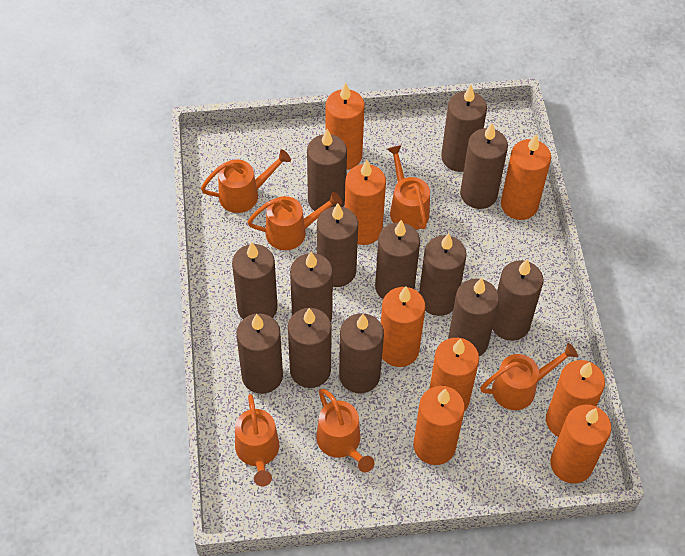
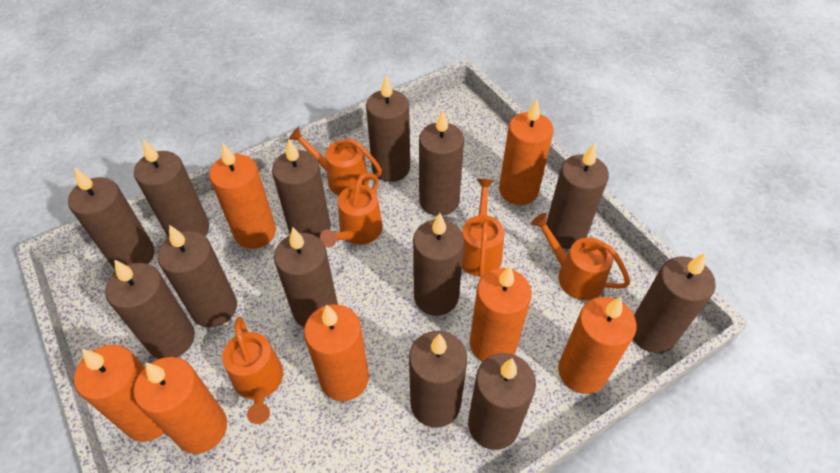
orange candle: 8 -> 7
orange watering can: 6 -> 5

